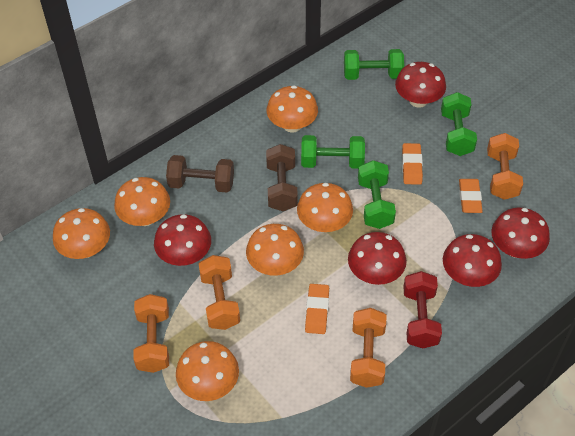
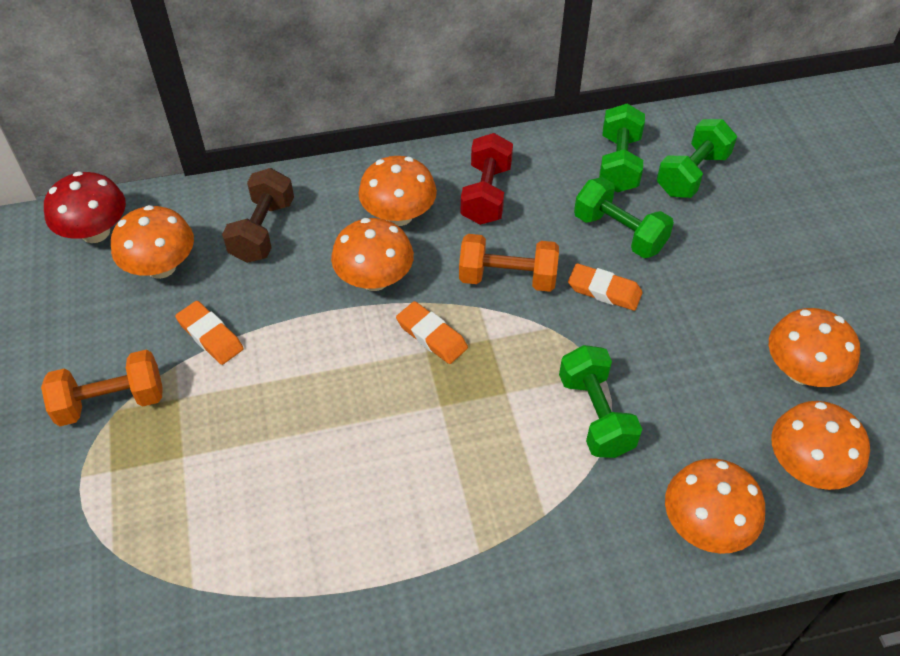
brown dumbbell: 2 -> 1
orange dumbbell: 4 -> 2
red mushroom: 5 -> 1

